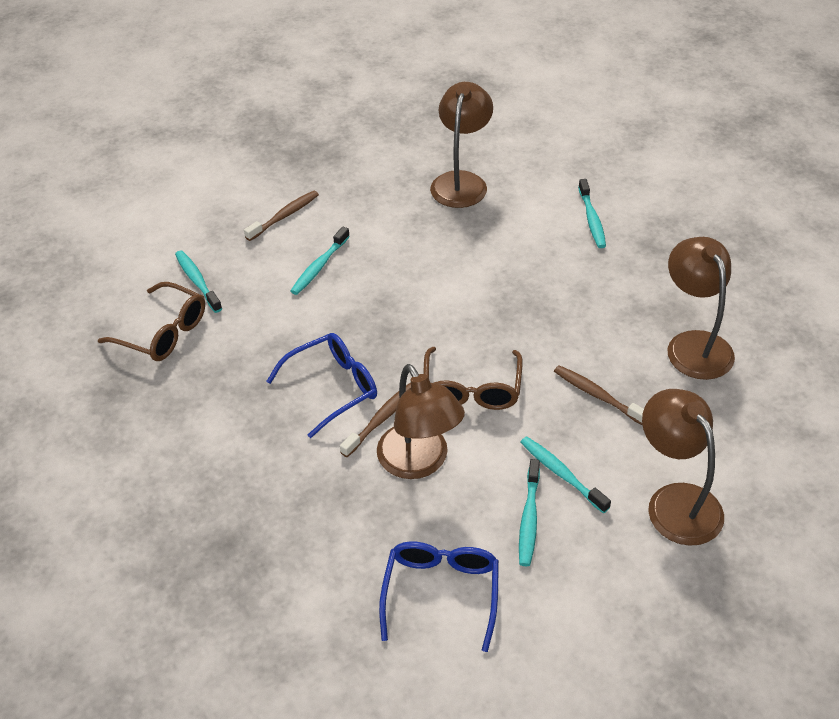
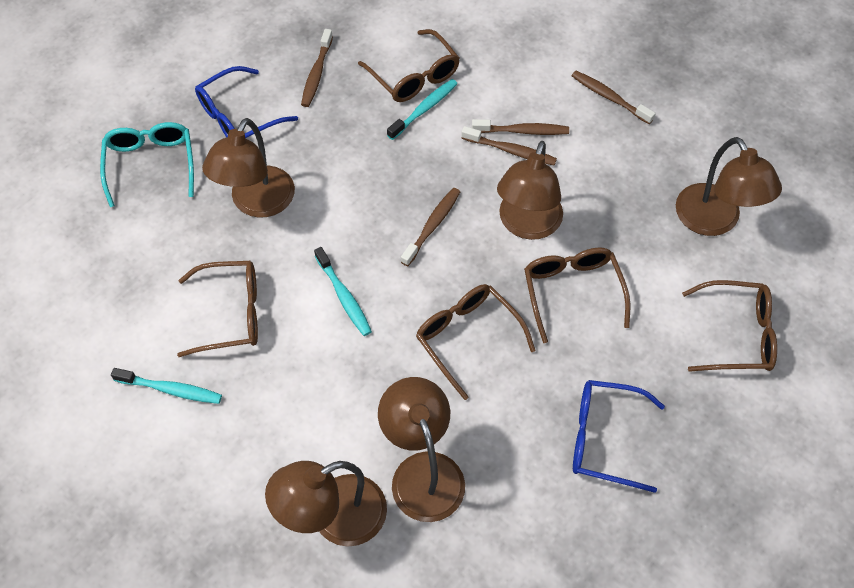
brown glasses: 2 -> 5
brown lamp: 4 -> 5
brown toothbrush: 3 -> 5
turquoise glasses: 0 -> 1
turquoise toothbrush: 5 -> 3

